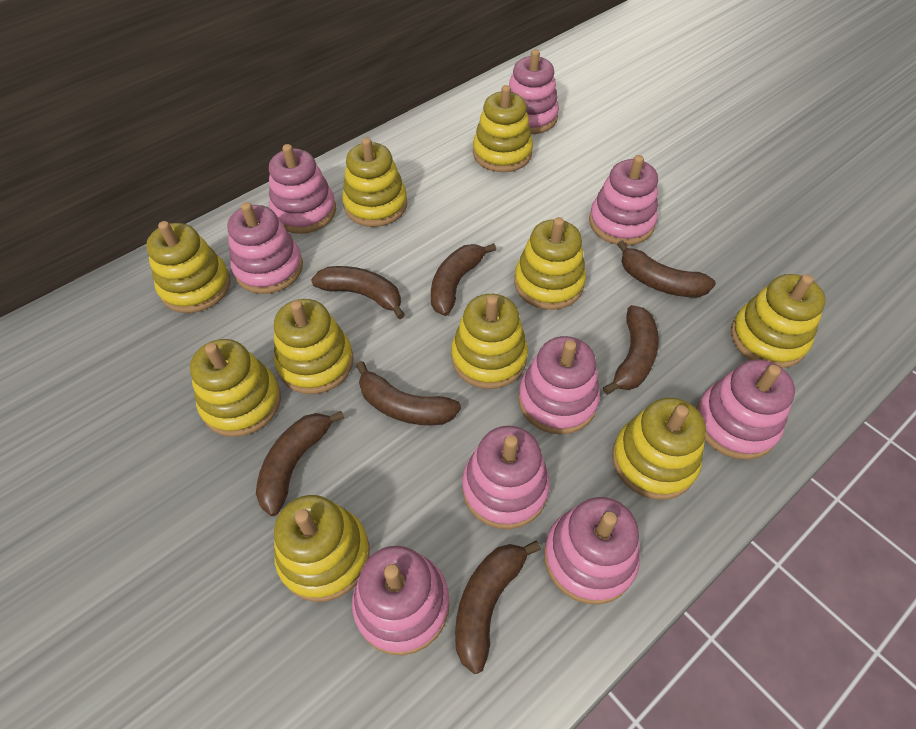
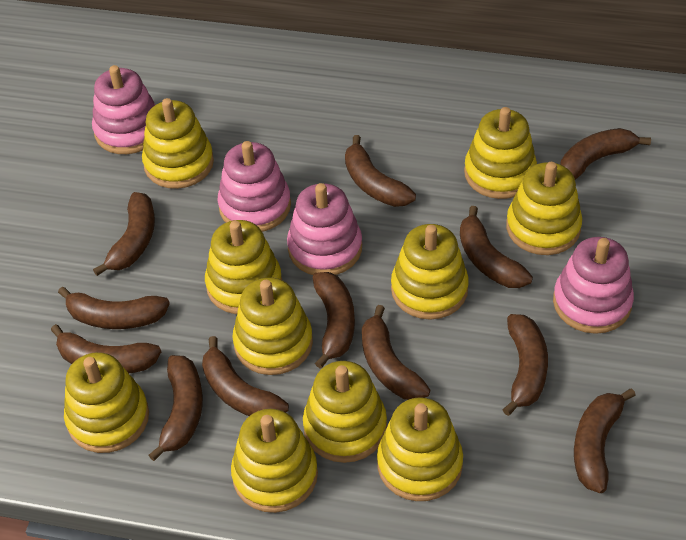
brown banana: 7 -> 12
pink stacking toy: 9 -> 4

